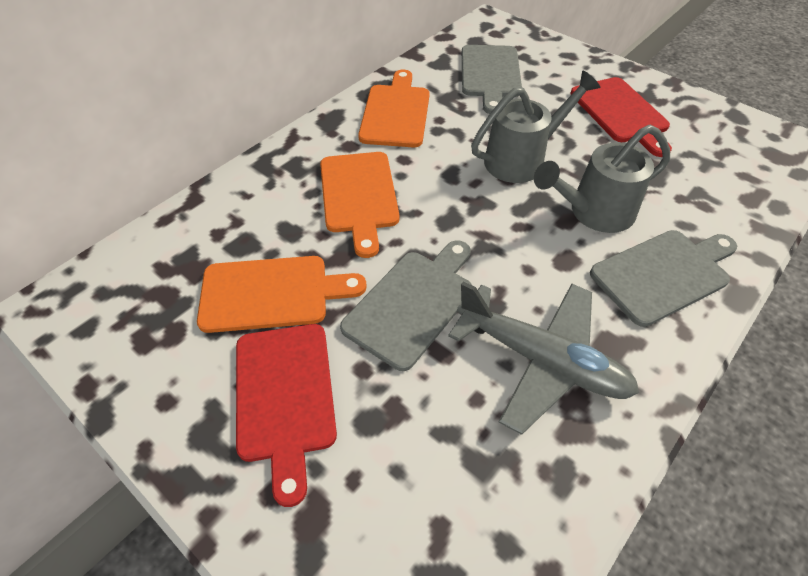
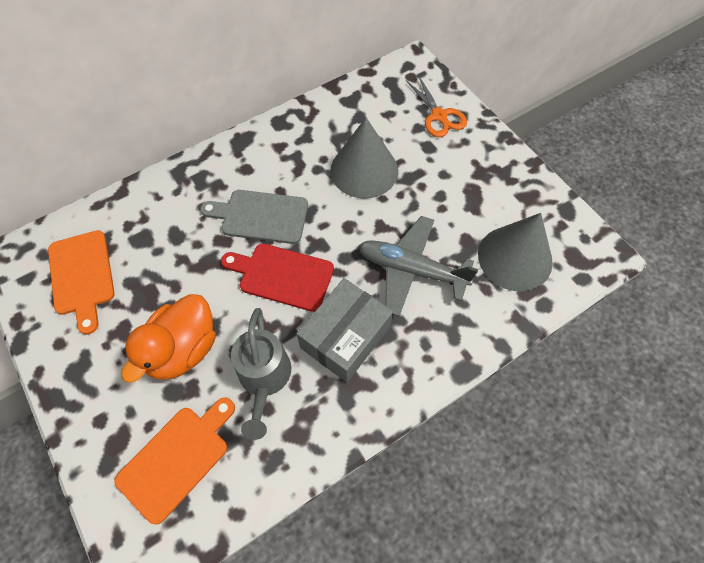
grey box: 0 -> 1
grey cone: 0 -> 2
grey cutting board: 3 -> 1
grey watering can: 2 -> 1
orange cutting board: 3 -> 2
orange duck: 0 -> 1
orange scissors: 0 -> 1
red cutting board: 2 -> 1

